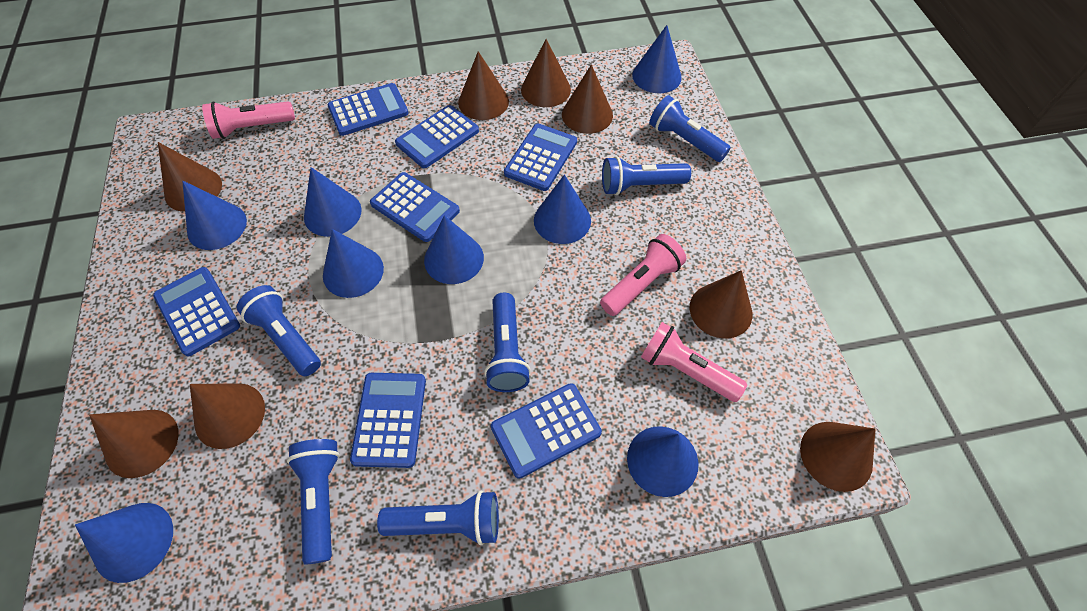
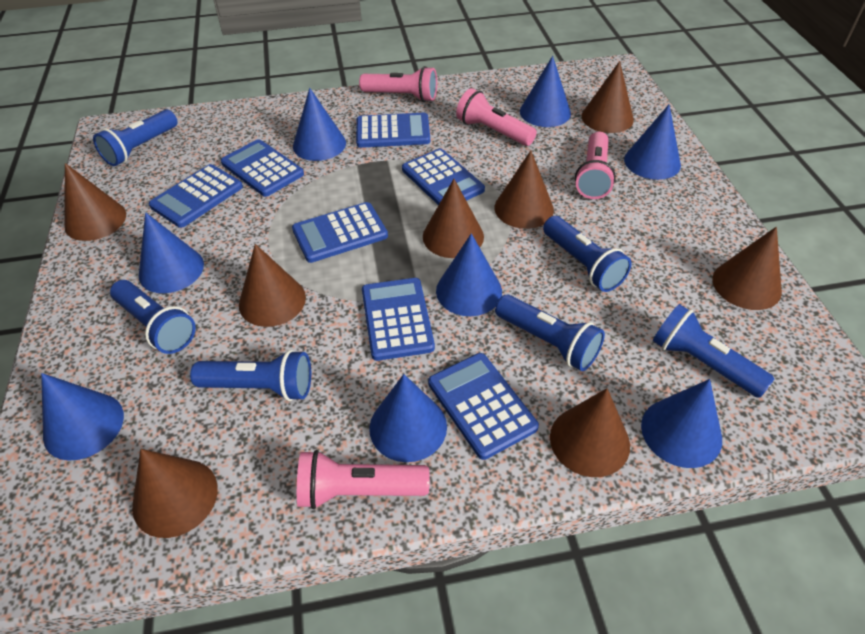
pink flashlight: 3 -> 4

